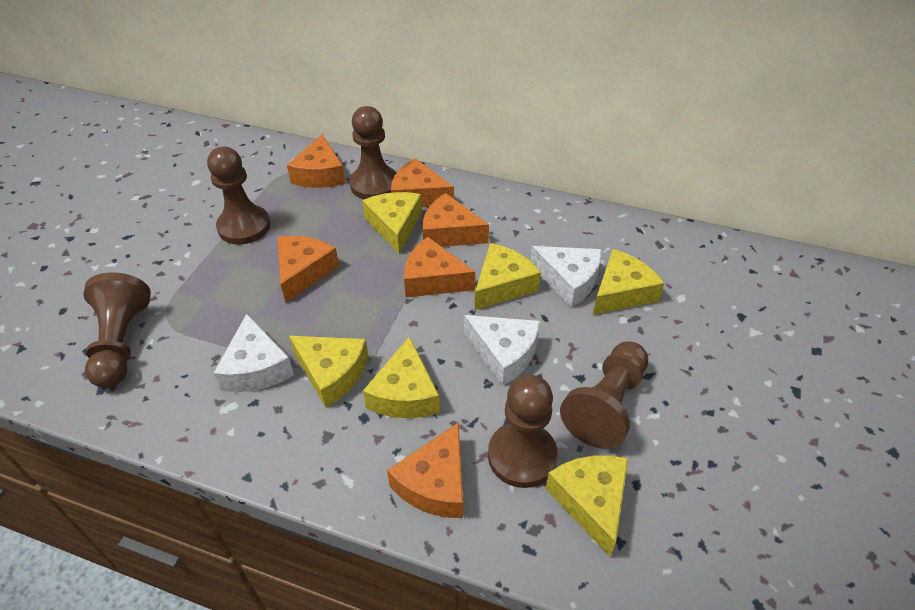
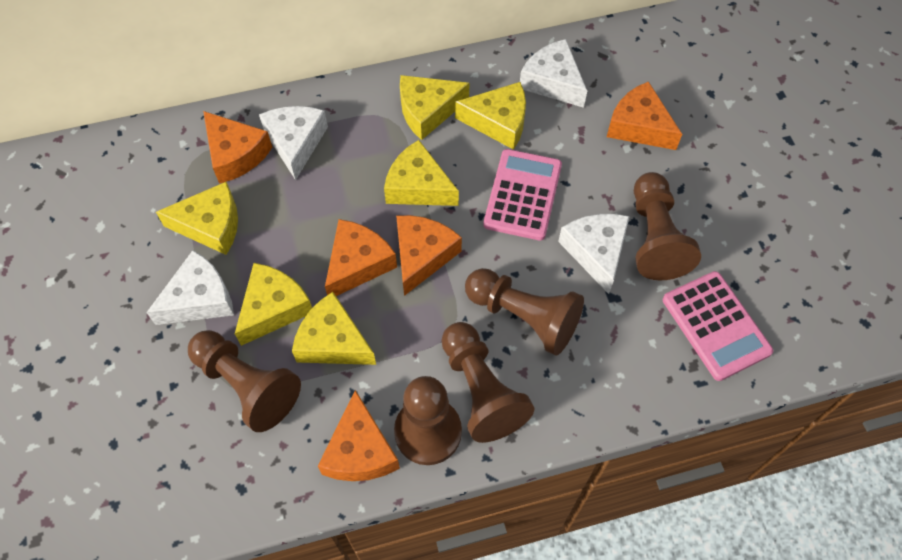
orange cheese: 6 -> 5
pink calculator: 0 -> 2
white cheese: 3 -> 4

